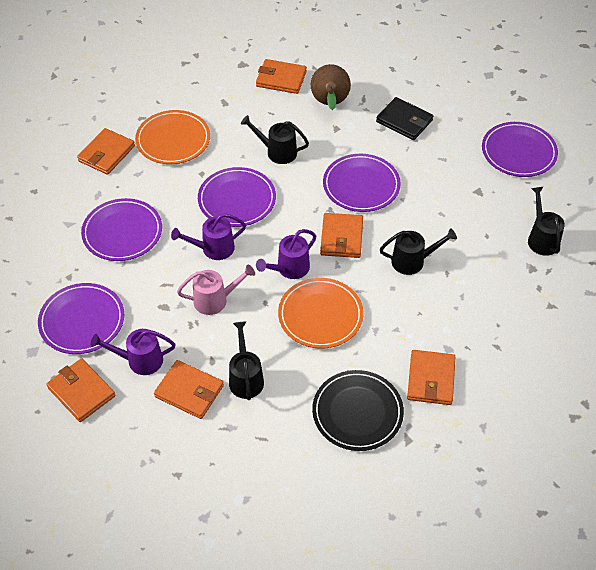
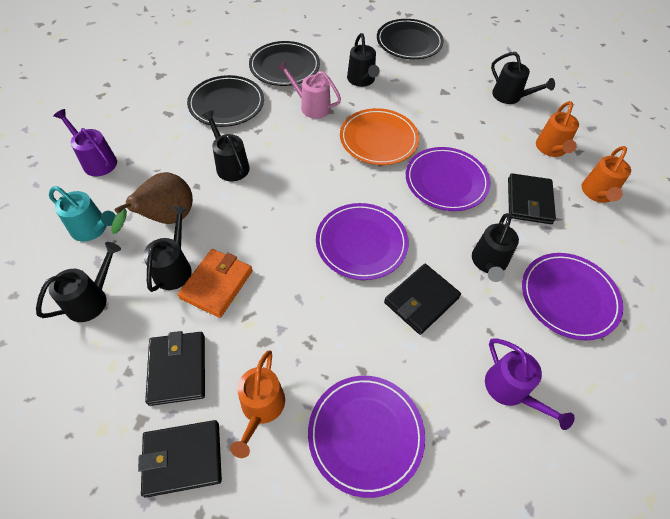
black plate: 1 -> 3
black wallet: 1 -> 4
black watering can: 4 -> 6
orange plate: 2 -> 1
orange wallet: 6 -> 1
orange watering can: 0 -> 3
purple plate: 5 -> 4
purple watering can: 3 -> 2
turquoise watering can: 0 -> 1

